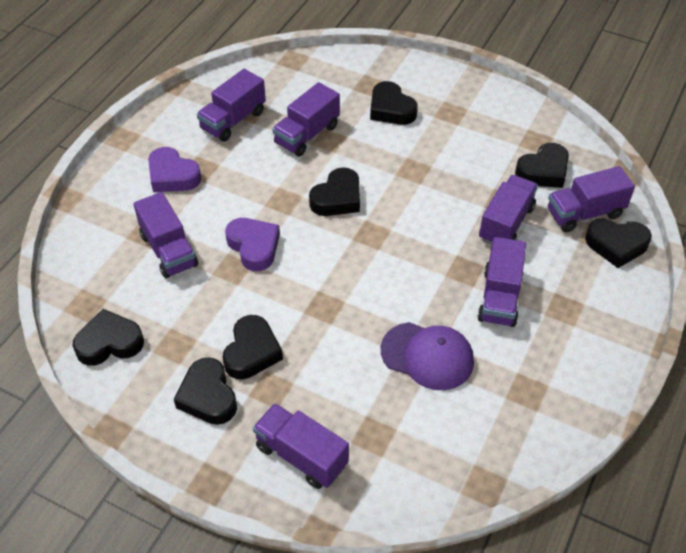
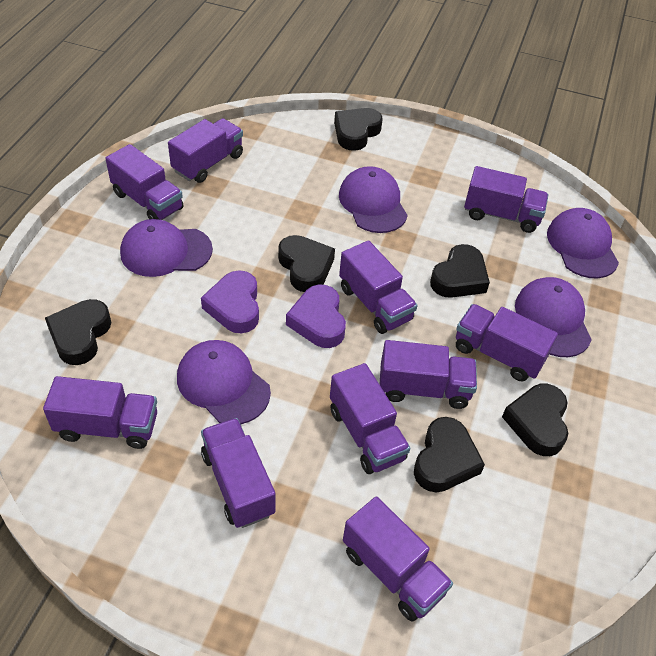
black heart: 7 -> 6
purple cap: 1 -> 5
purple truck: 7 -> 10

